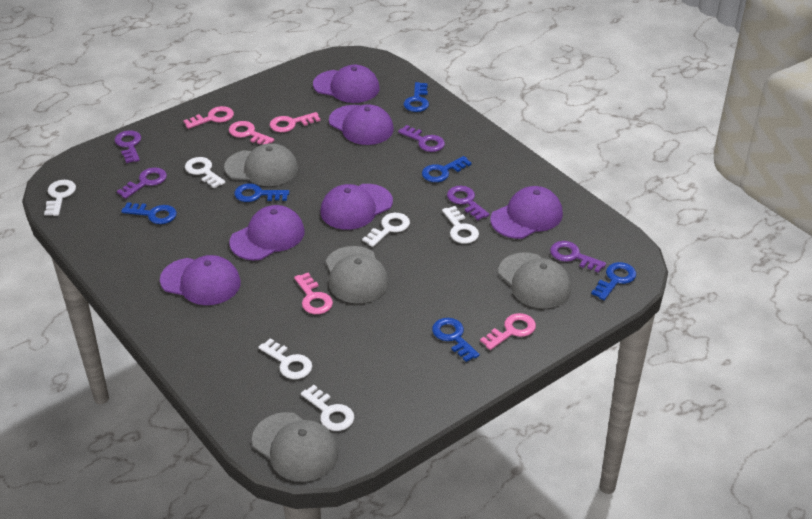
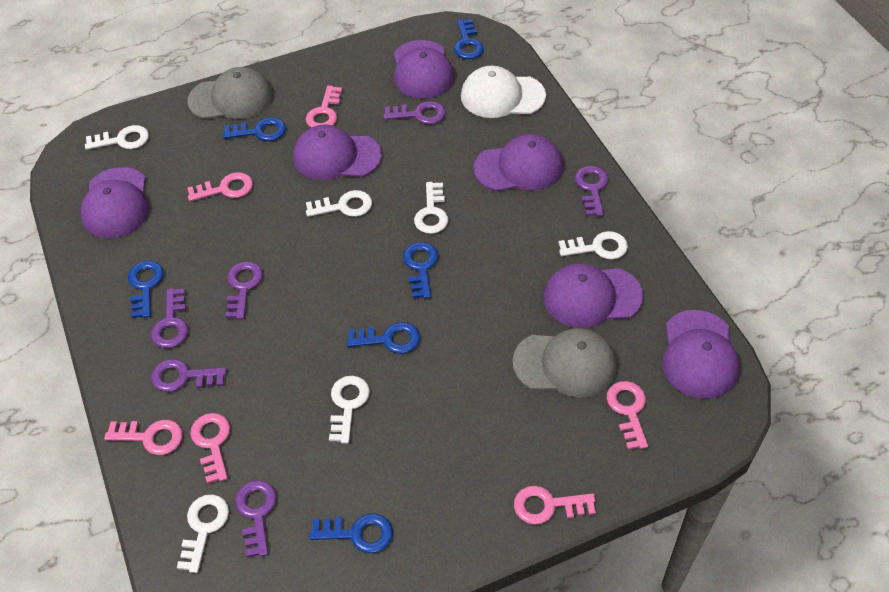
grey cap: 4 -> 2
pink key: 5 -> 6
purple key: 5 -> 6
white cap: 0 -> 1

